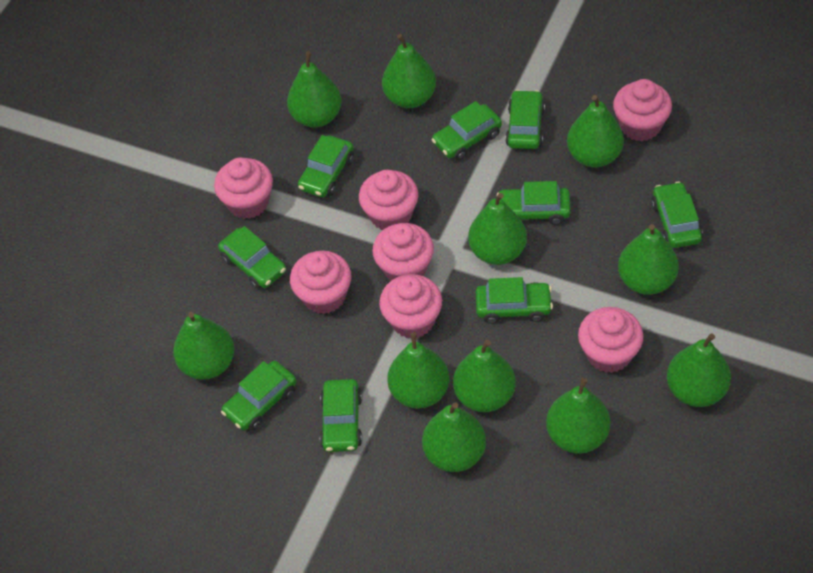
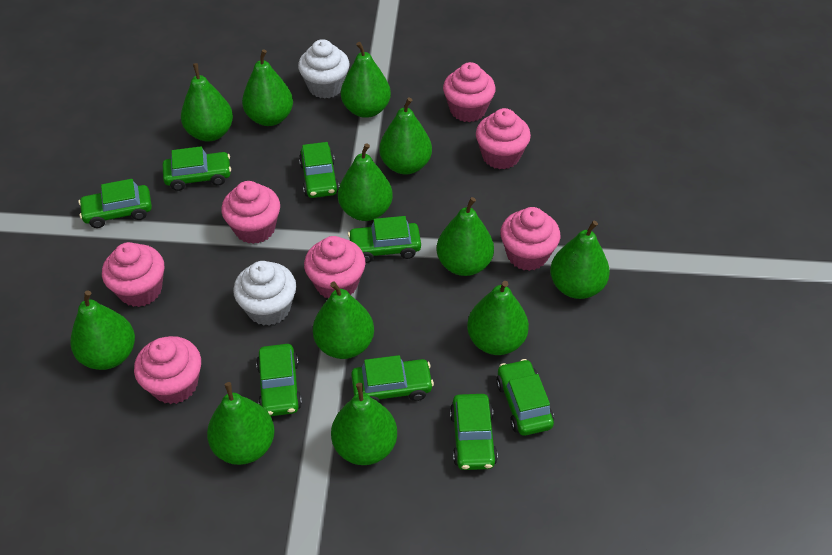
green car: 9 -> 8
green pear: 11 -> 12
white cupcake: 0 -> 2

